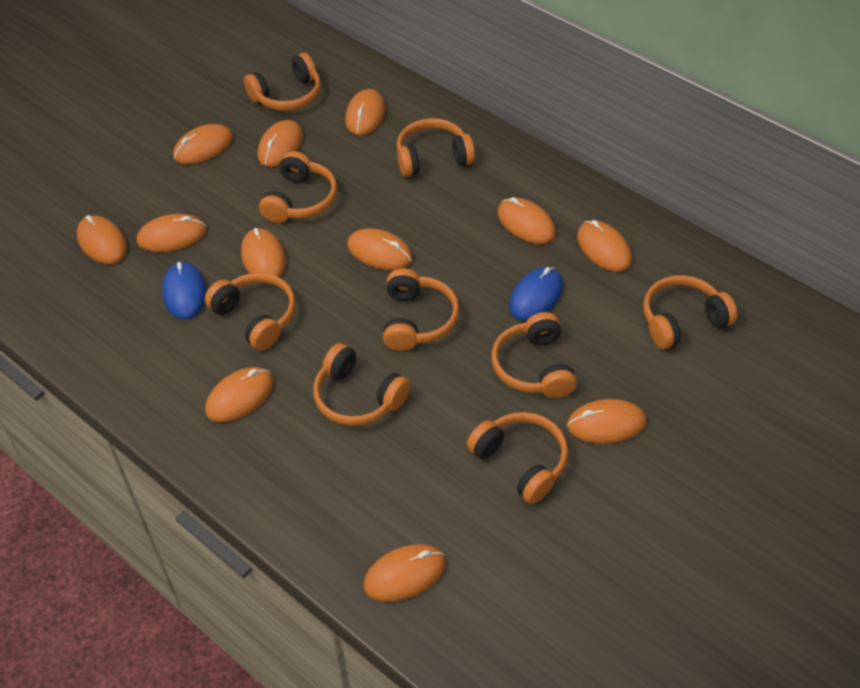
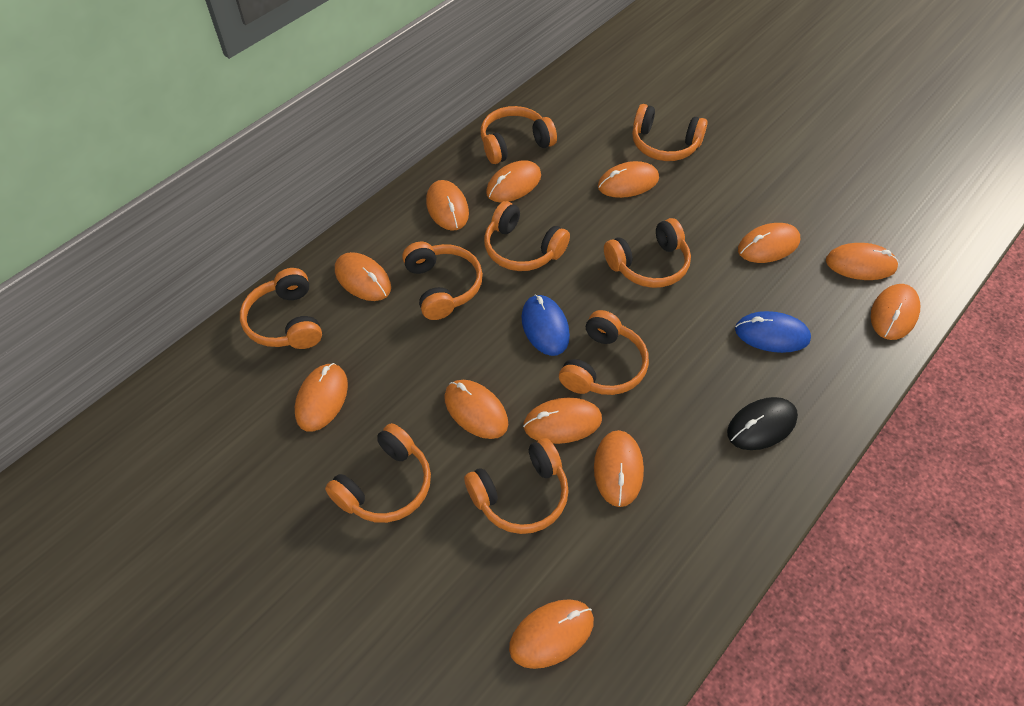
black mouse: 0 -> 1

